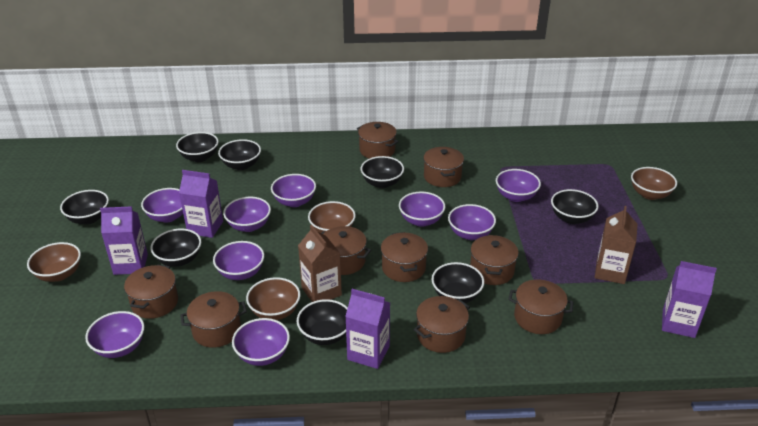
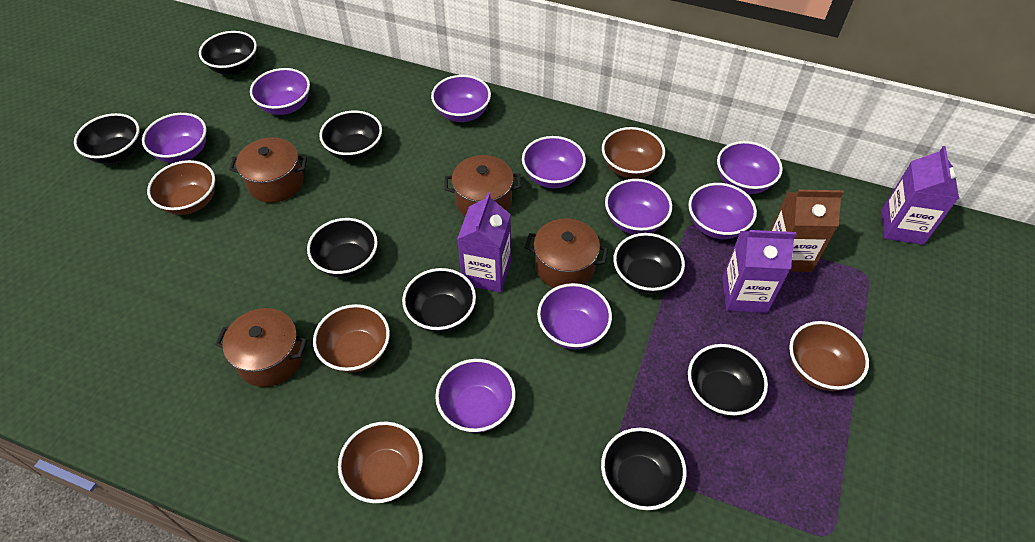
brown bowl: 4 -> 5
brown carton: 2 -> 1
brown pot: 9 -> 4
purple carton: 4 -> 3

